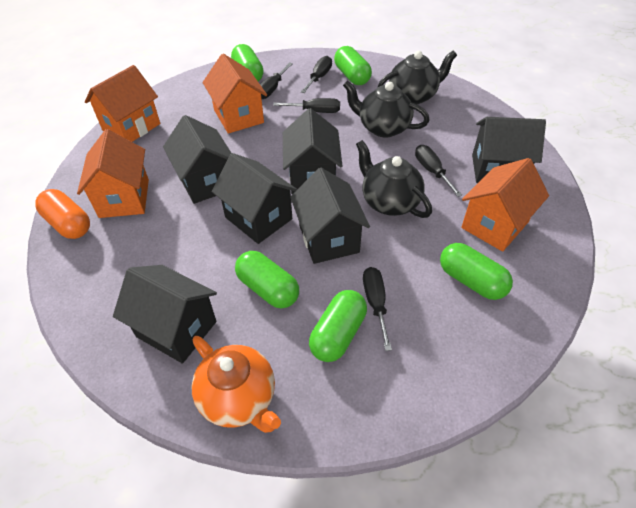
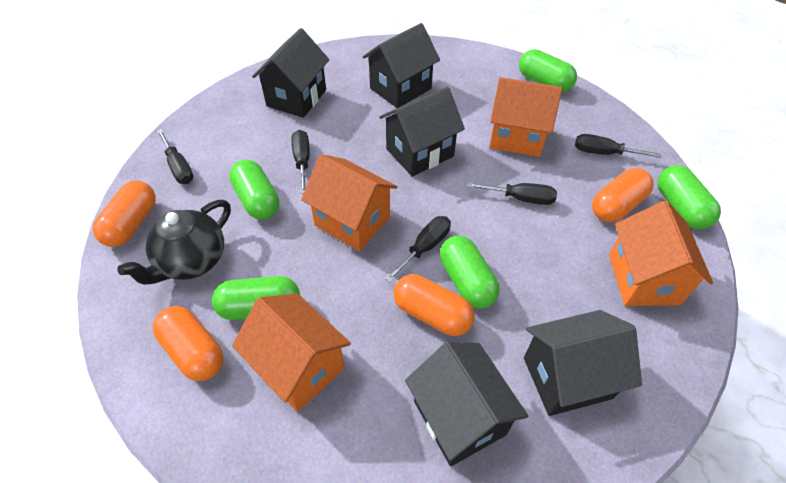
black house: 6 -> 5
black teapot: 3 -> 1
orange capsule: 1 -> 4
orange teapot: 1 -> 0

